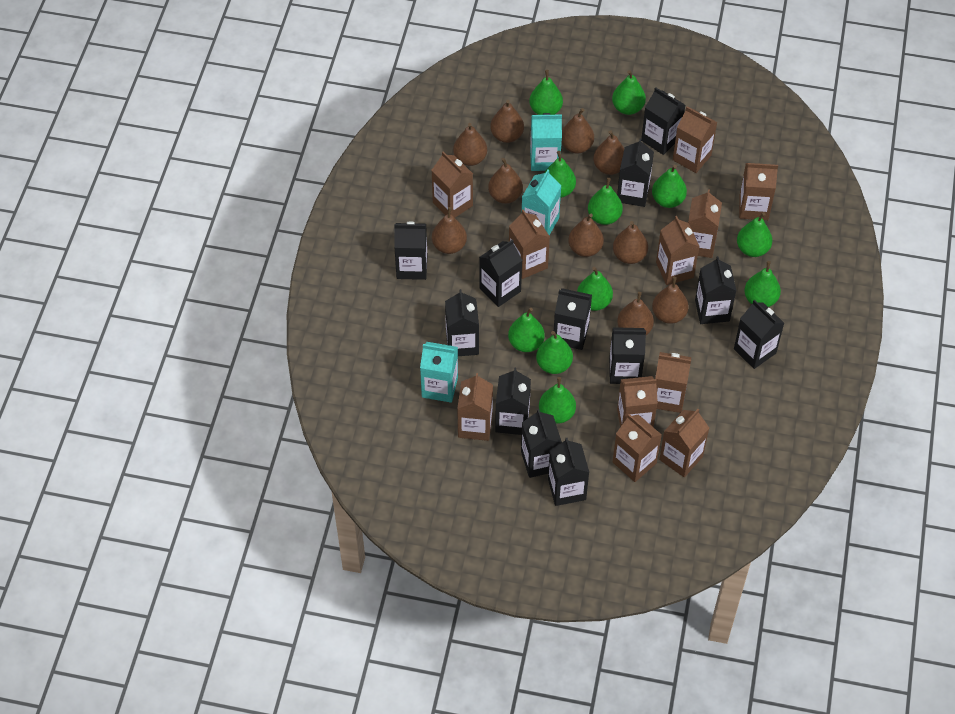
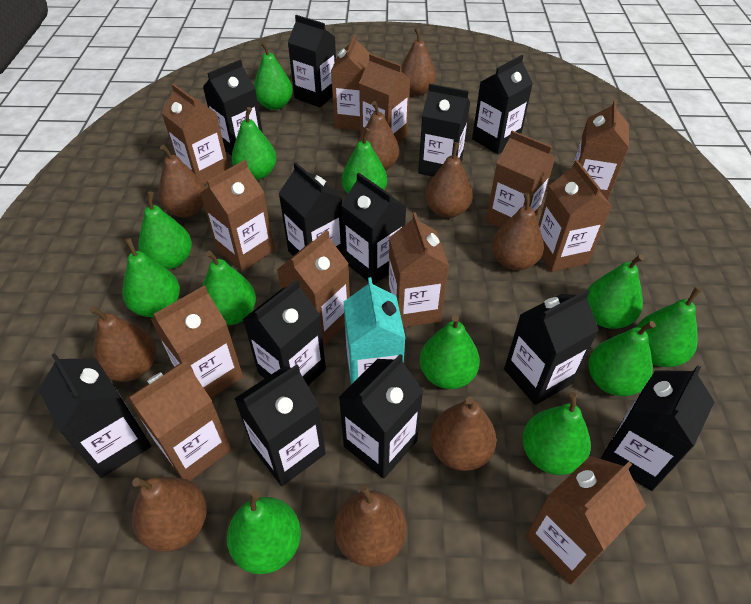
brown carton: 11 -> 12
brown pear: 10 -> 9
green pear: 11 -> 12
turquoise carton: 3 -> 1

